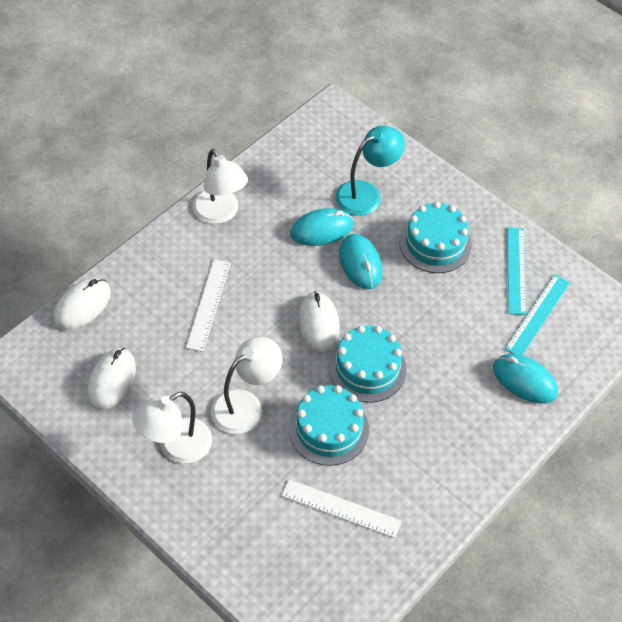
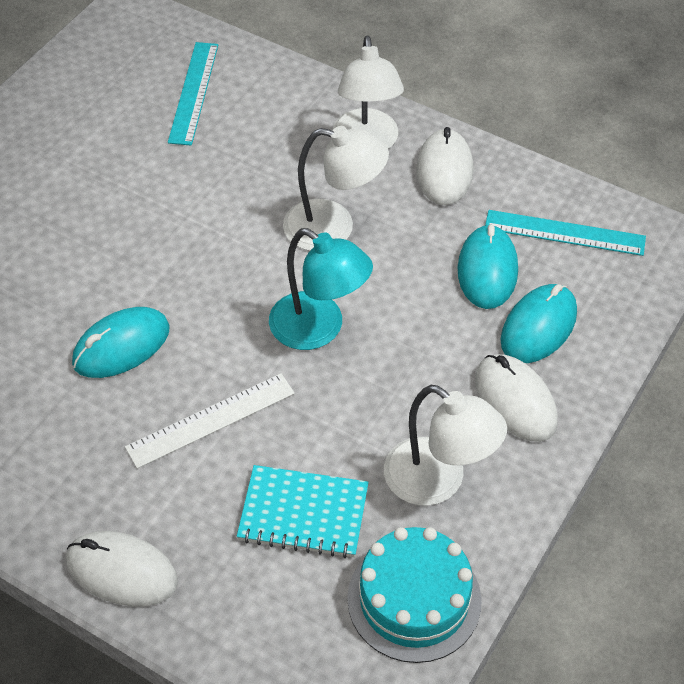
turquoise cake: 3 -> 1
turquoise notebook: 0 -> 1
white ruler: 2 -> 1

